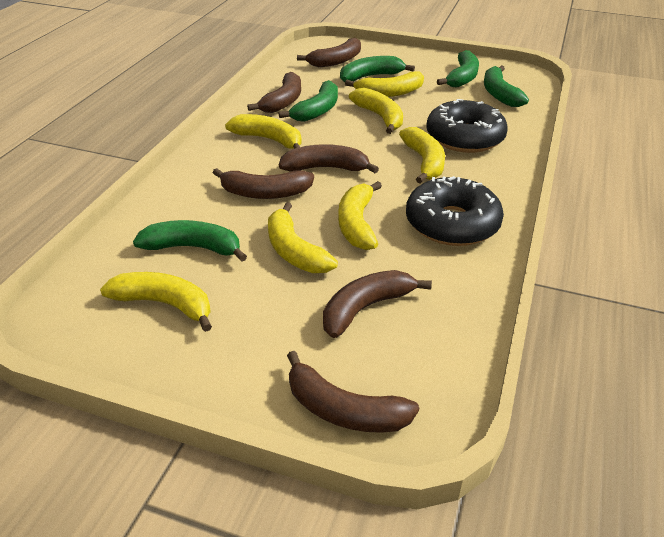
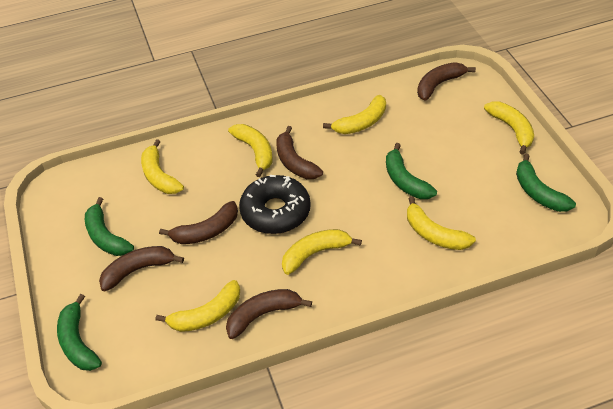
black donut: 2 -> 1
brown banana: 6 -> 5
green banana: 5 -> 4

